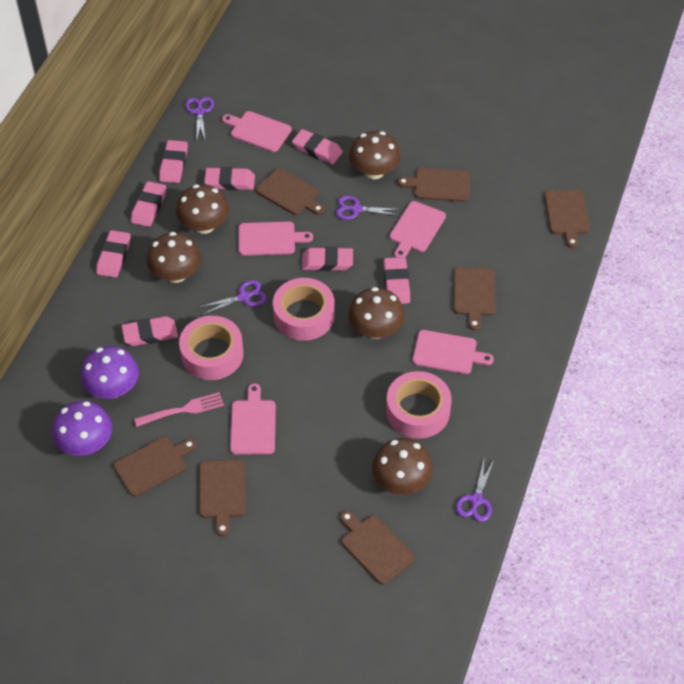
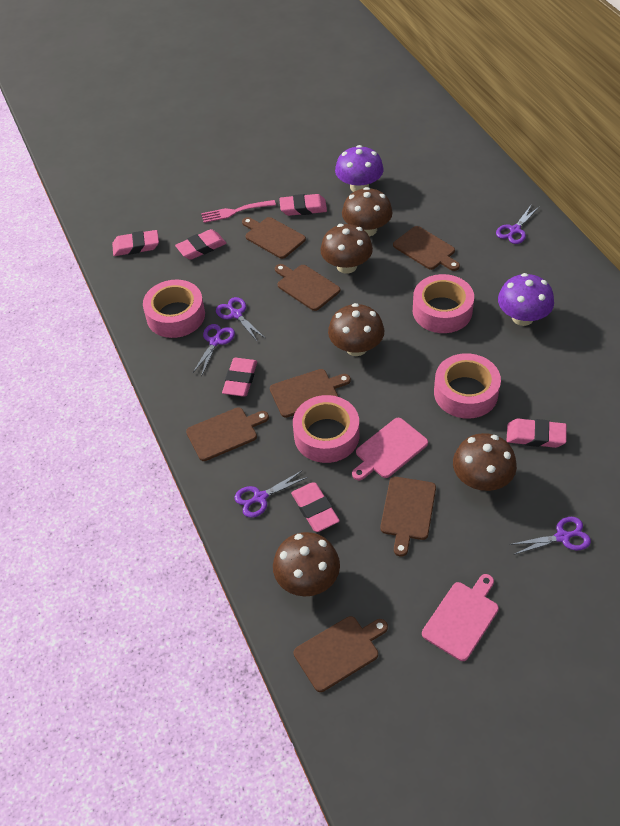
pink cutting board: 5 -> 2
pink eraser: 8 -> 6
pink tape: 3 -> 4
purple scissors: 4 -> 5

